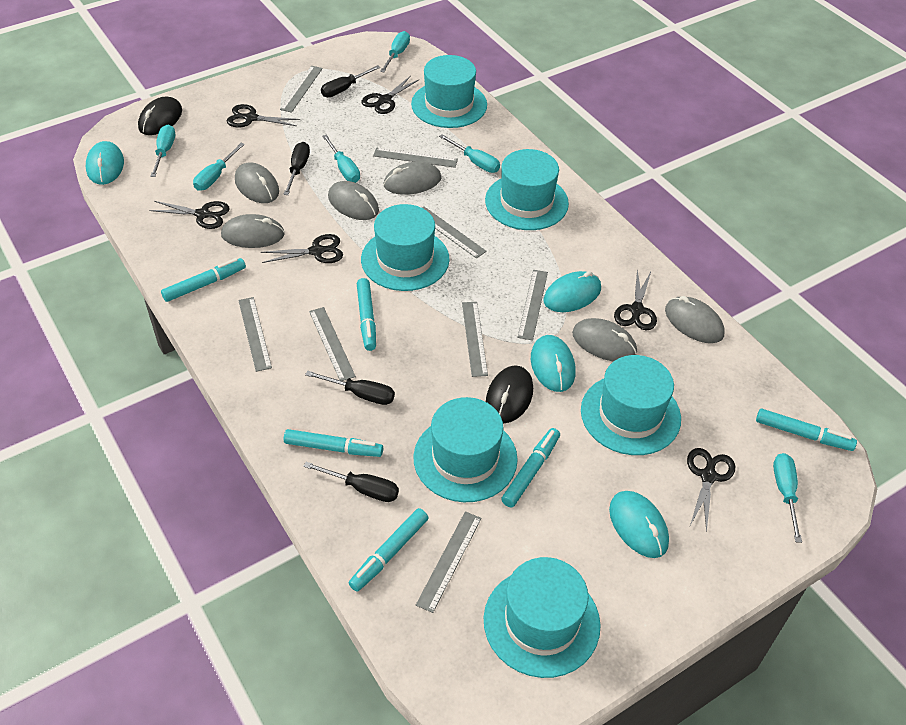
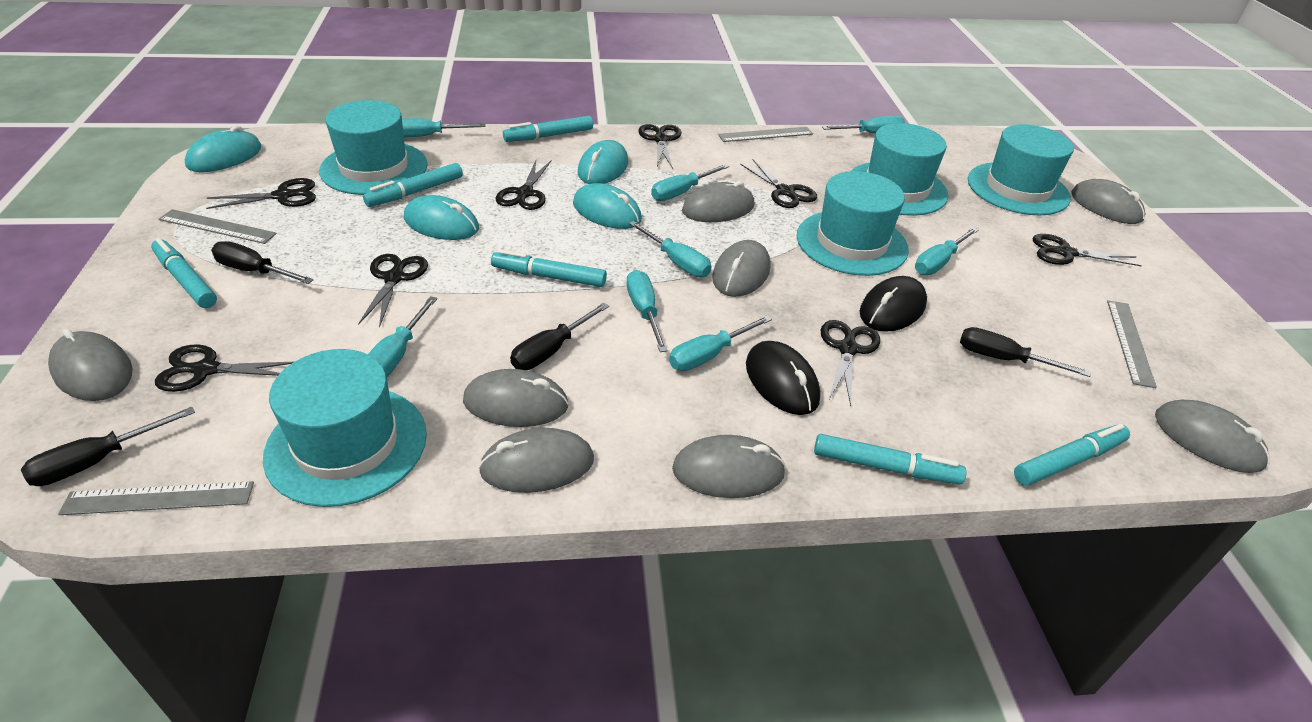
black scissors: 6 -> 8
grey mouse: 6 -> 8
grey ruler: 8 -> 4
turquoise hat: 6 -> 5
turquoise screwdriver: 6 -> 8

